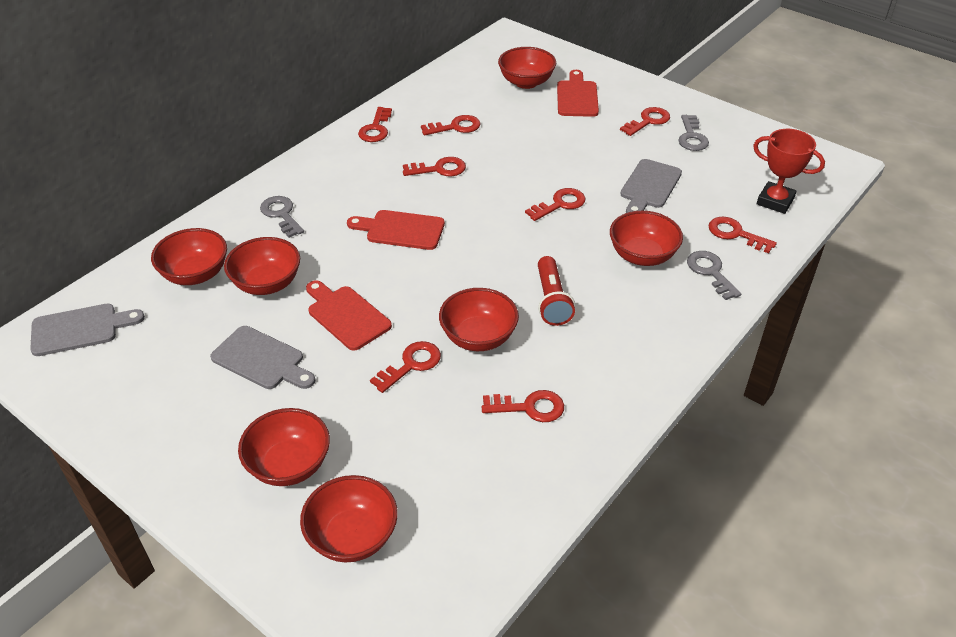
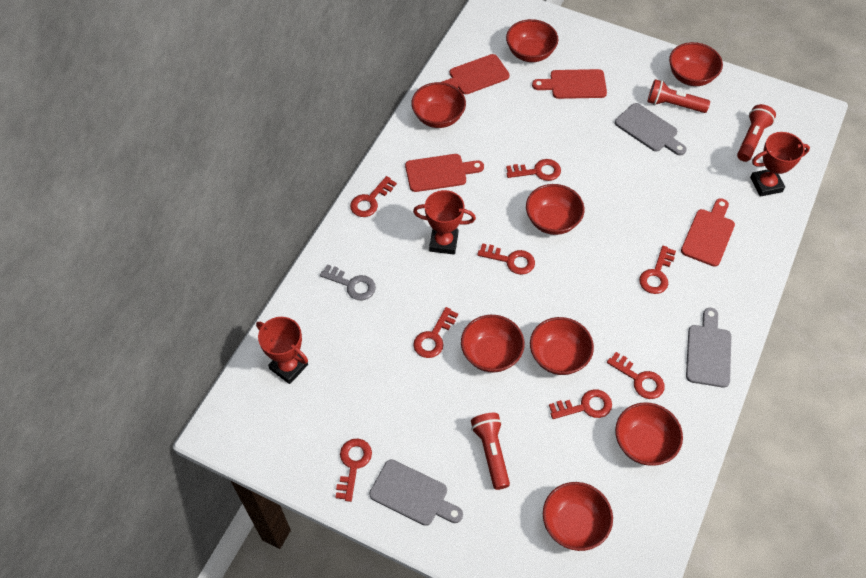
grey key: 3 -> 1
red bowl: 7 -> 8
red cutting board: 3 -> 4
red flashlight: 1 -> 3
red trophy: 1 -> 3

